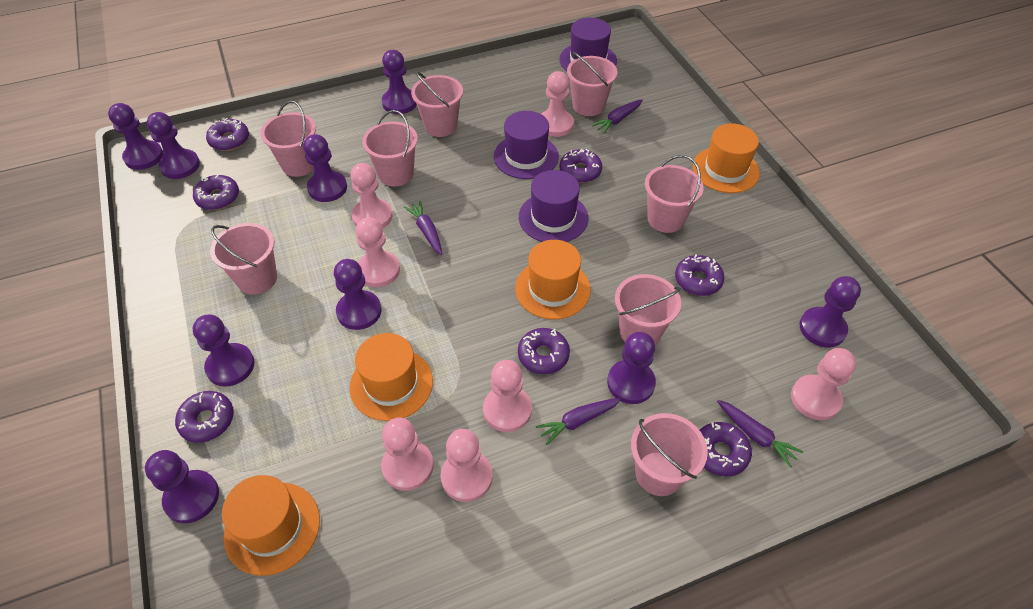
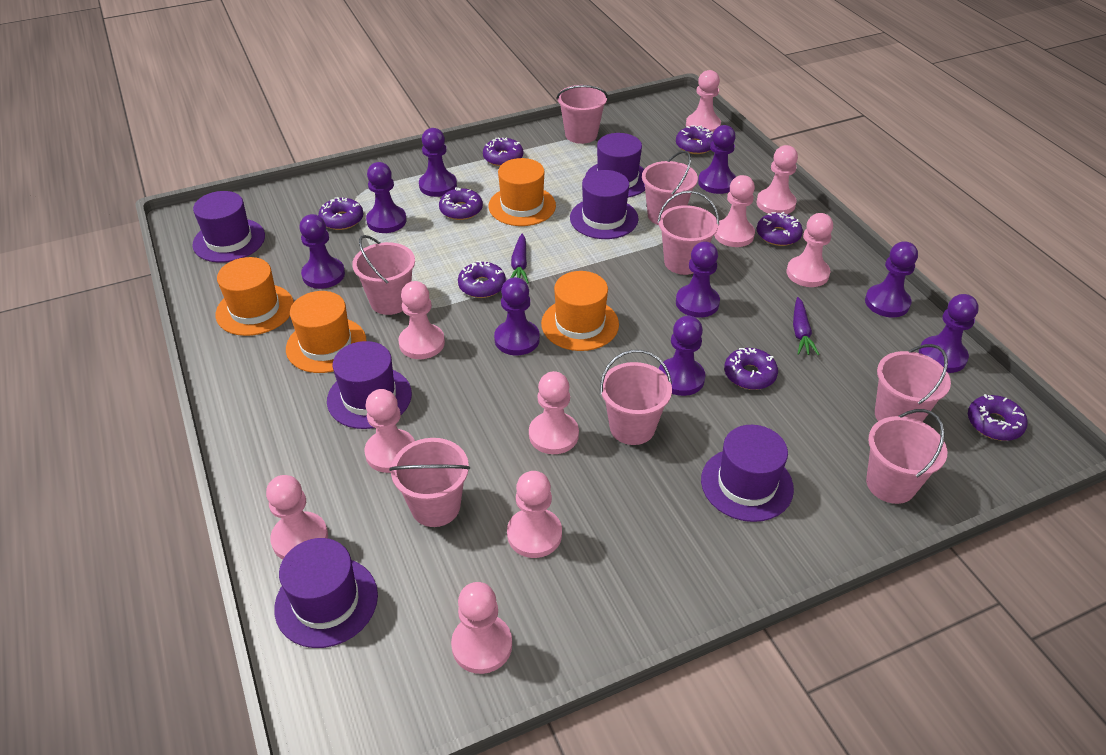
pink pawn: 7 -> 10
purple carrot: 4 -> 2
purple donut: 7 -> 8
purple hat: 3 -> 6

